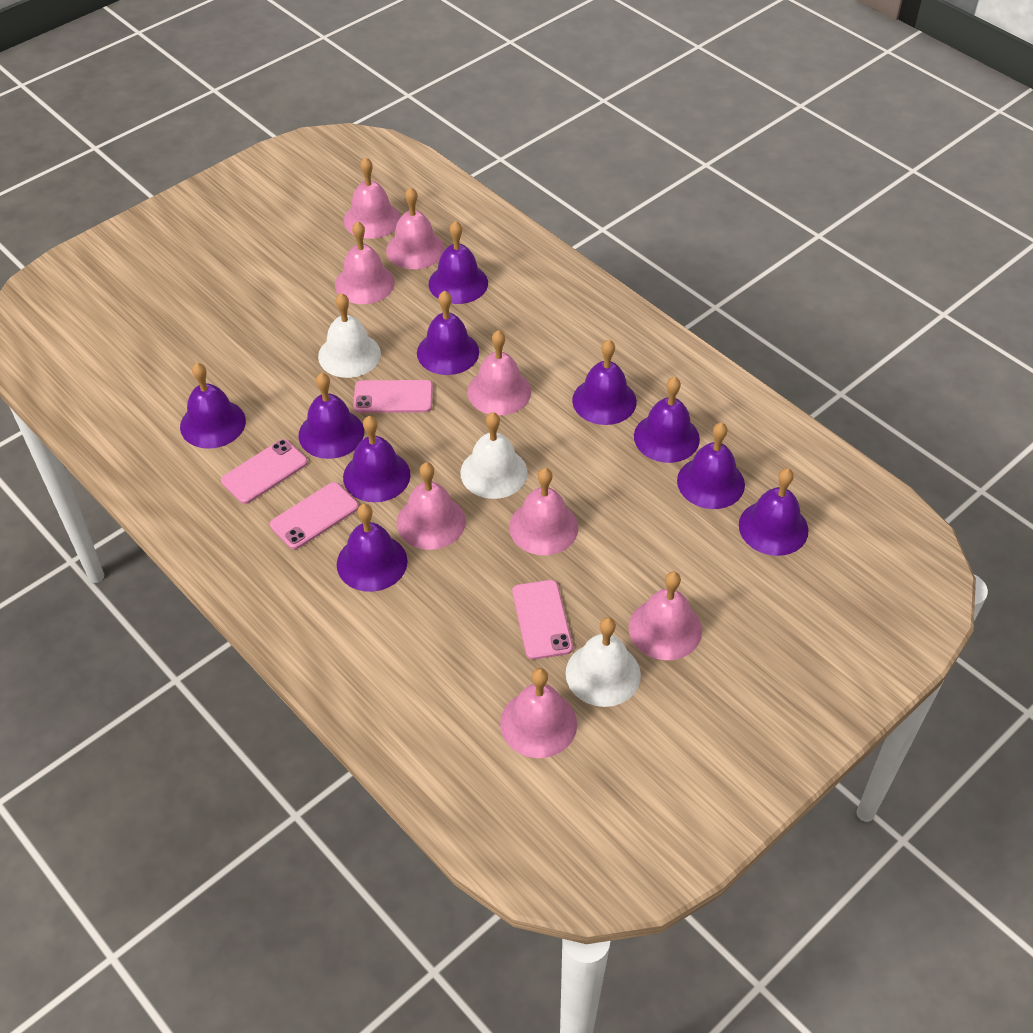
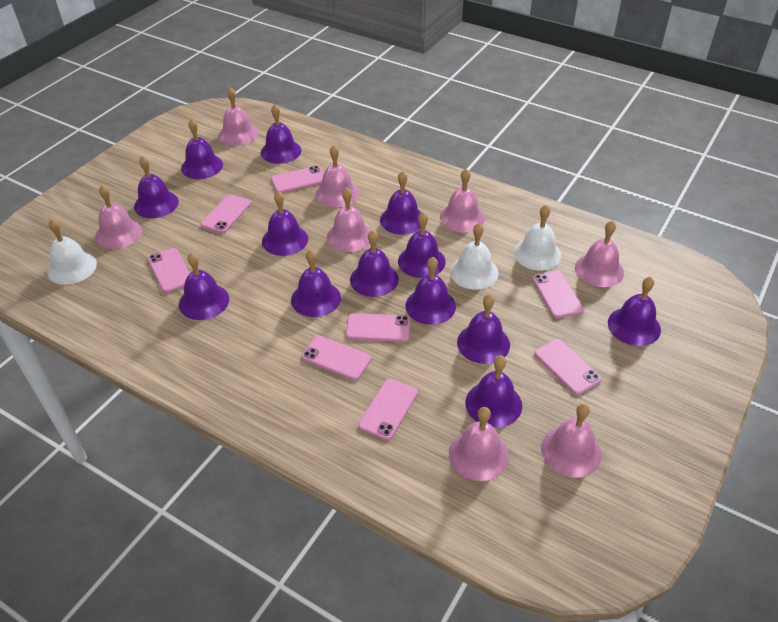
pink phone: 4 -> 8
purple bell: 10 -> 13

